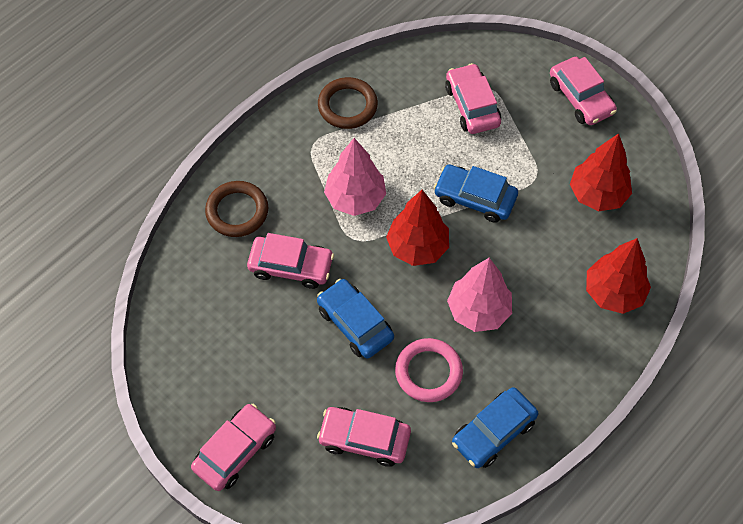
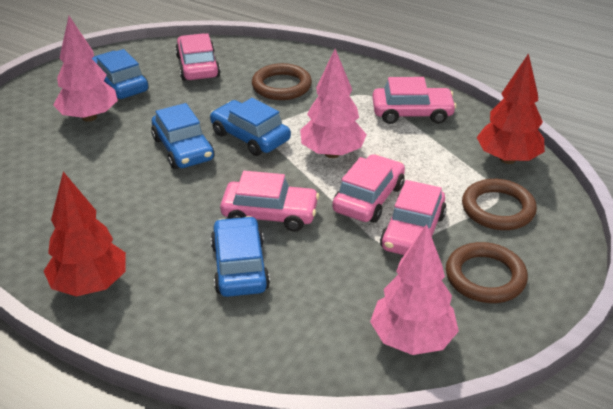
blue car: 3 -> 4
brown ring: 2 -> 3
pink ring: 1 -> 0
pink tree: 2 -> 3
red tree: 3 -> 2

